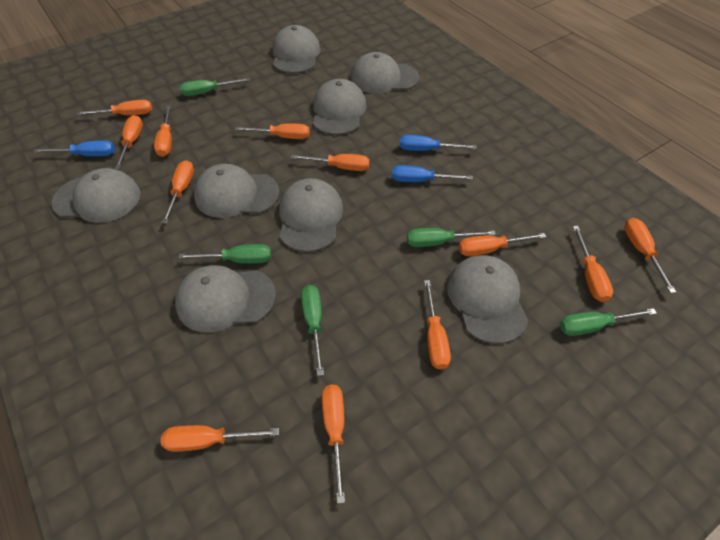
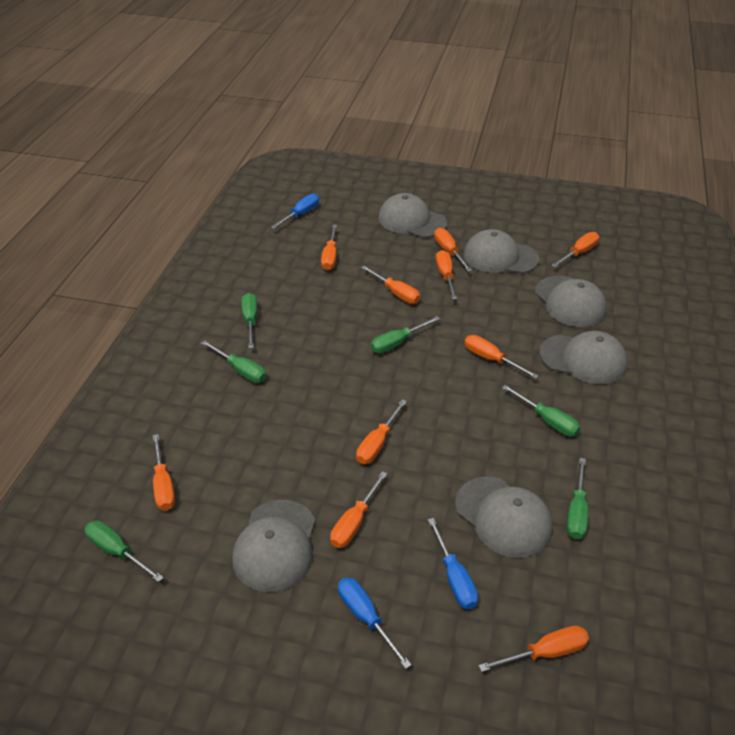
green screwdriver: 5 -> 6
grey cap: 8 -> 6
orange screwdriver: 12 -> 10

